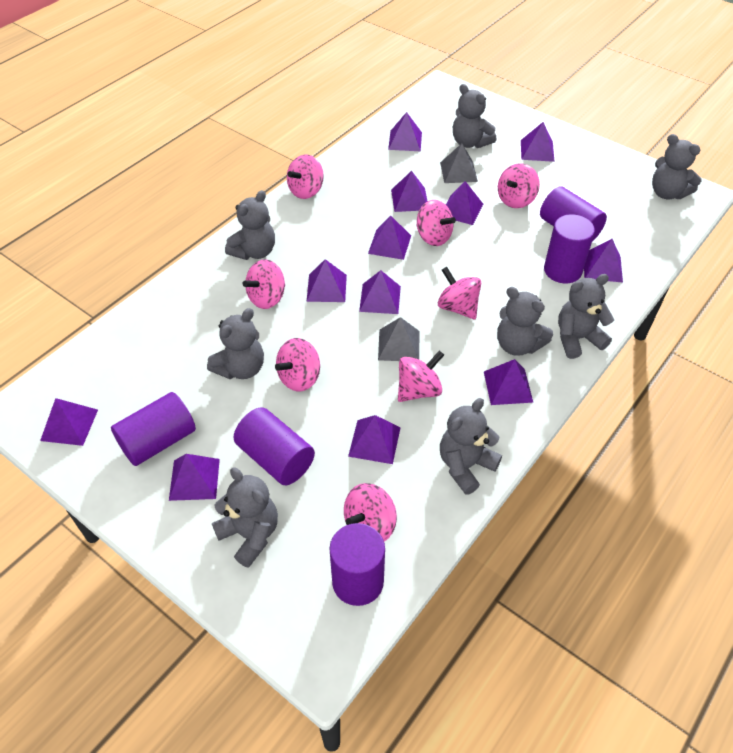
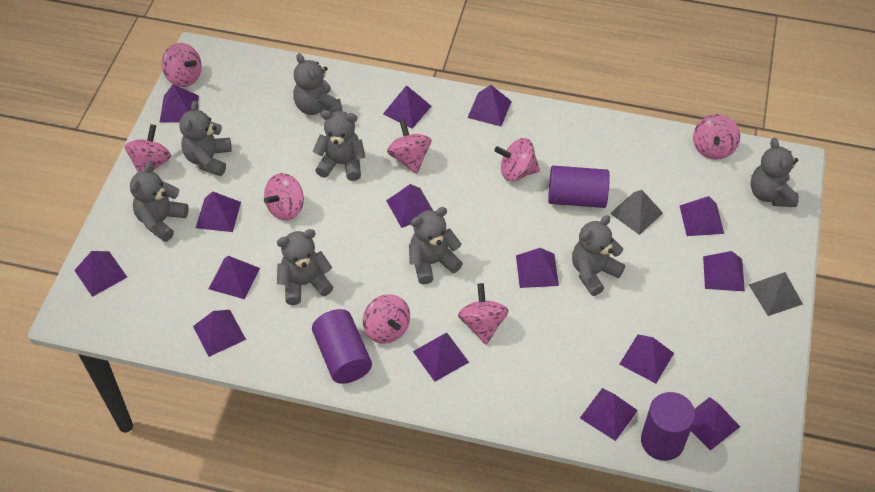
purple cylinder: 5 -> 3
purple pyramid: 12 -> 15

